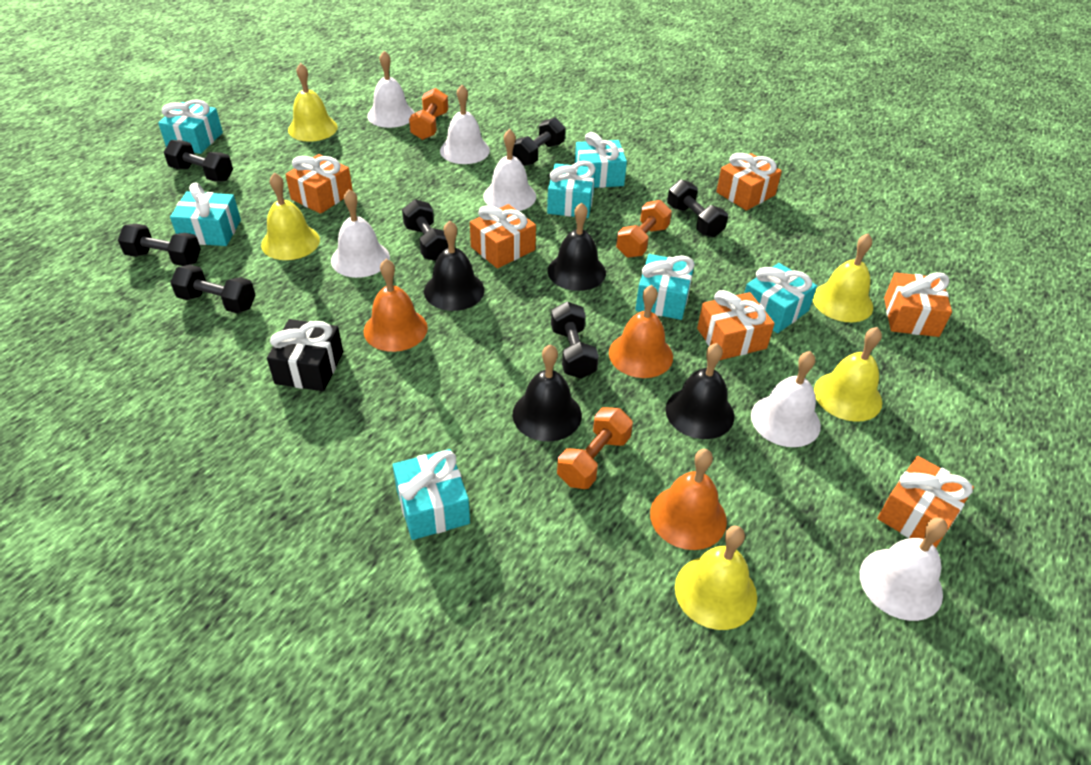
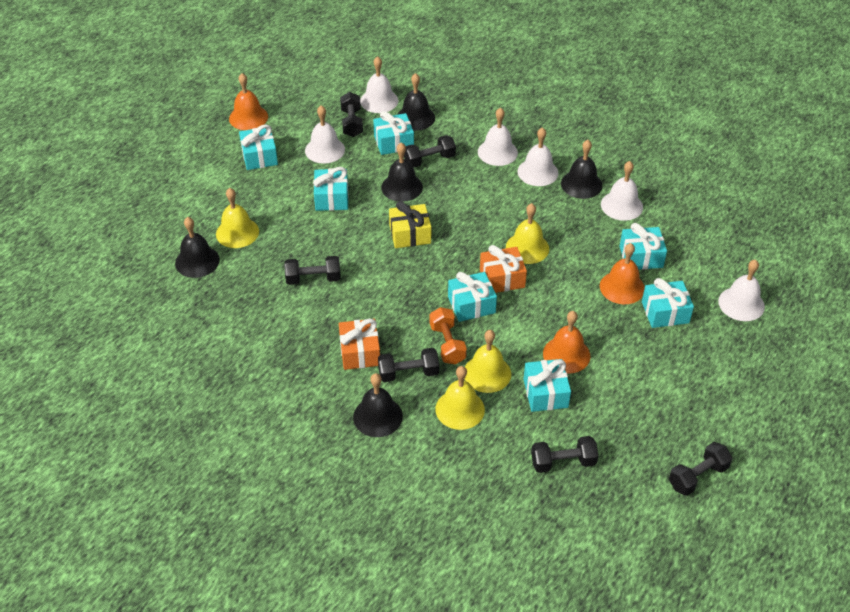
black bell: 4 -> 5
black dumbbell: 7 -> 6
black gift: 1 -> 0
orange dumbbell: 3 -> 1
orange gift: 6 -> 2
yellow bell: 5 -> 4
yellow gift: 0 -> 1

